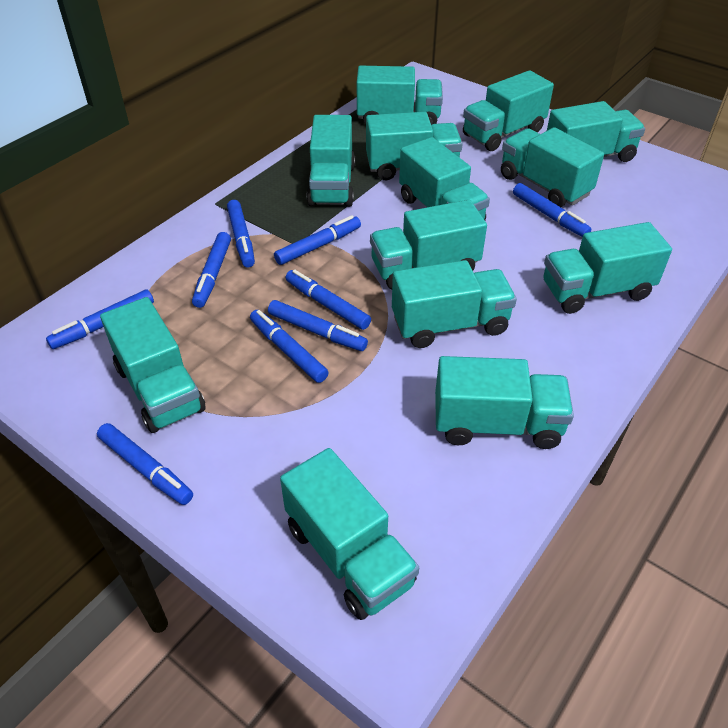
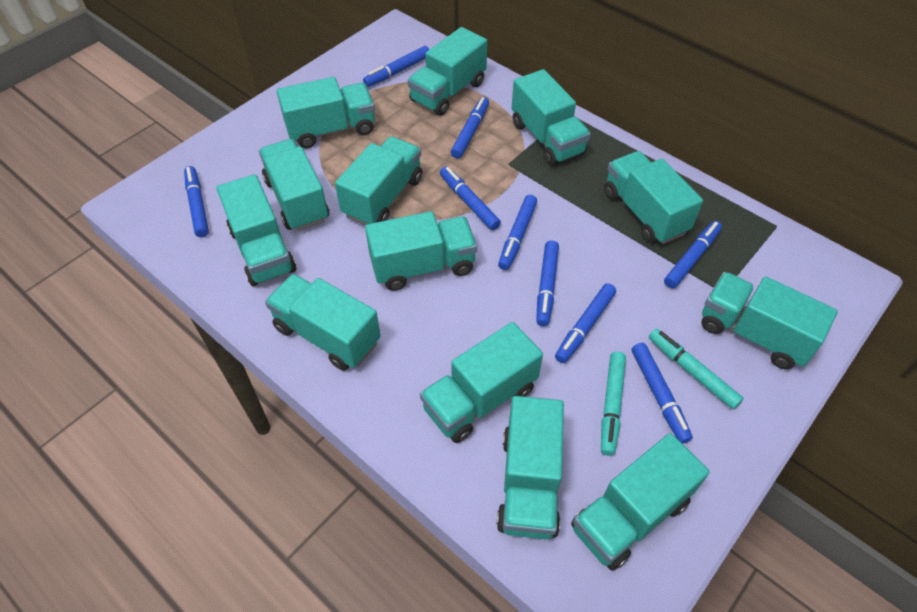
turquoise marker: 0 -> 2

